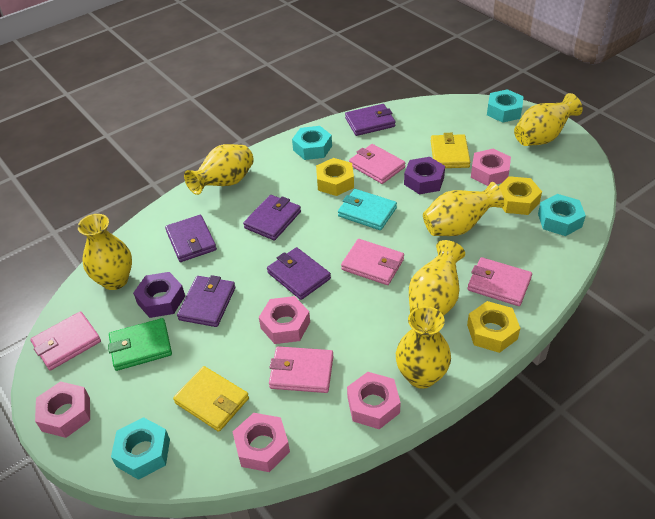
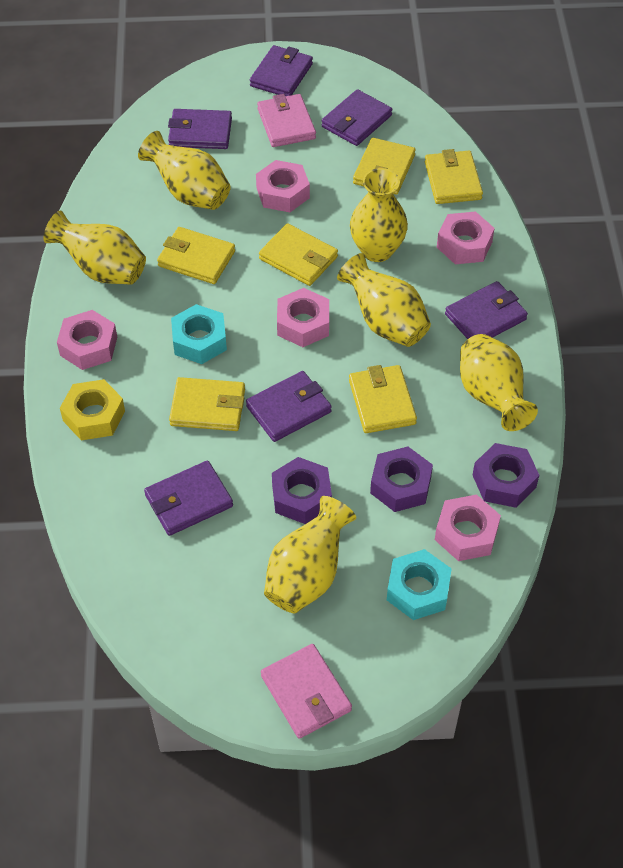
green wallet: 1 -> 0
pink wallet: 5 -> 2
purple nut: 2 -> 3
purple wallet: 5 -> 6
turquoise nut: 4 -> 2
turquoise wallet: 1 -> 0
yellow nut: 3 -> 1
yellow wallet: 2 -> 6

